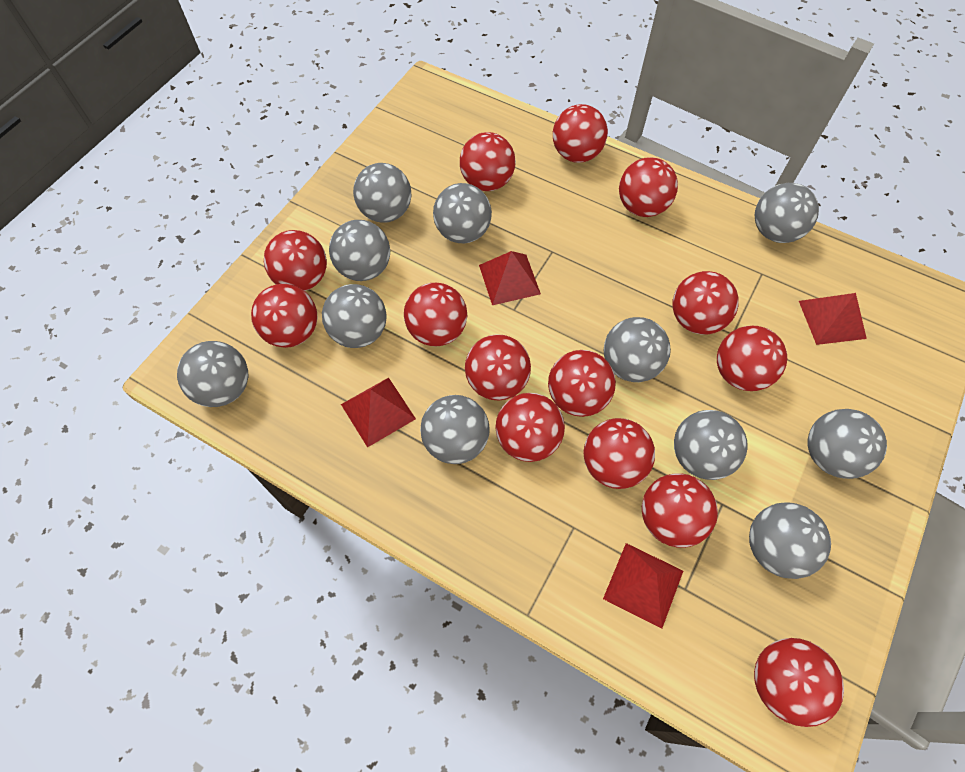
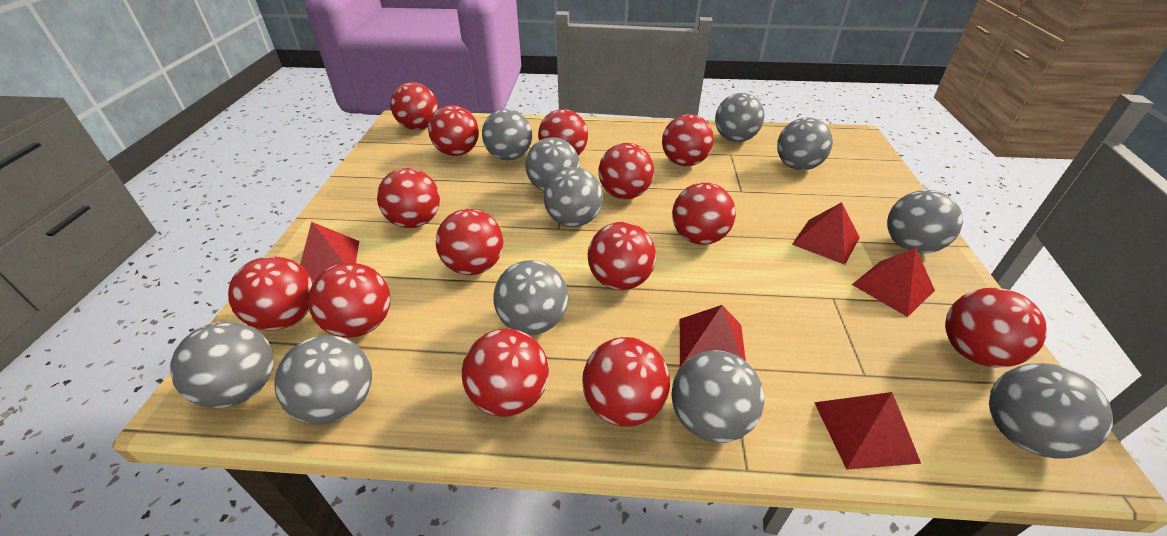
red pyramid: 4 -> 5

